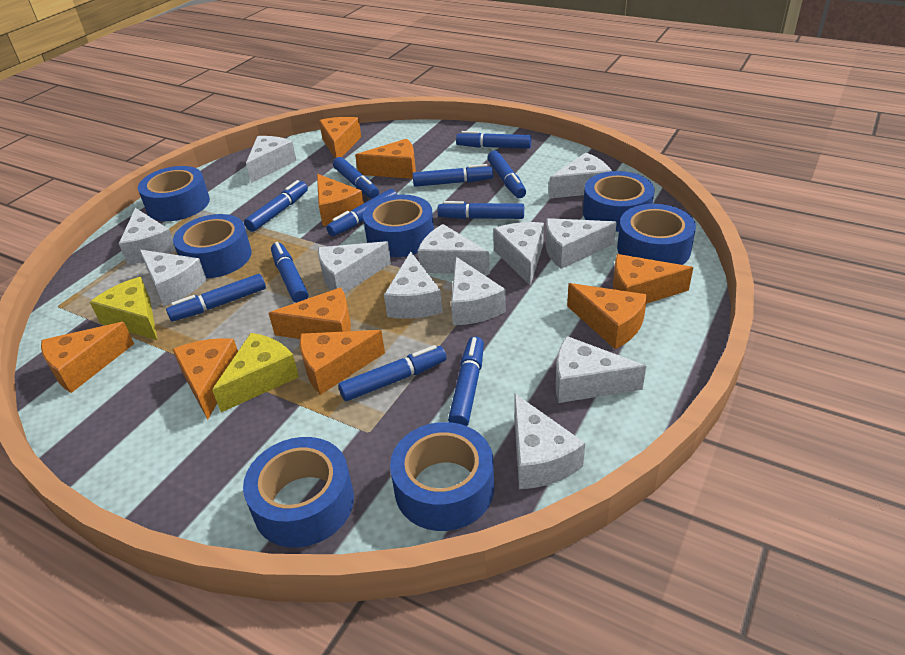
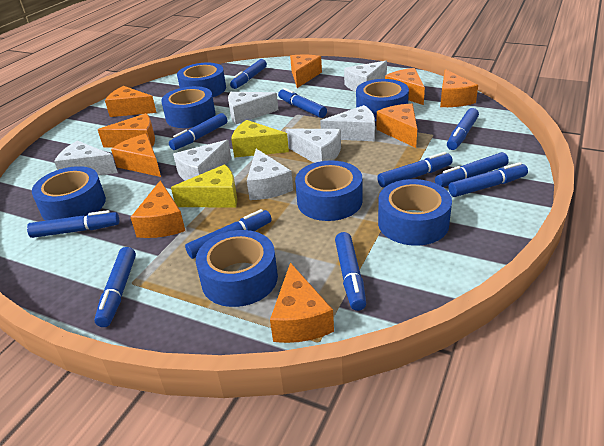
white cheese: 12 -> 7

